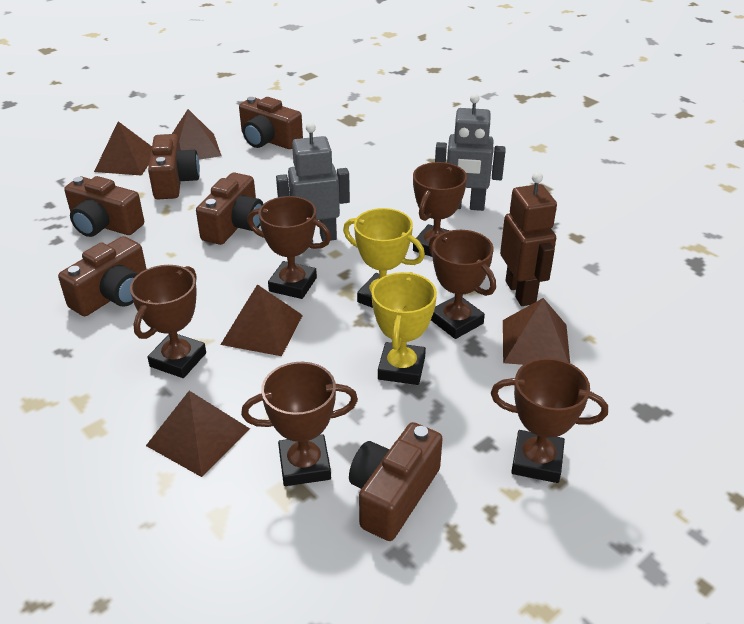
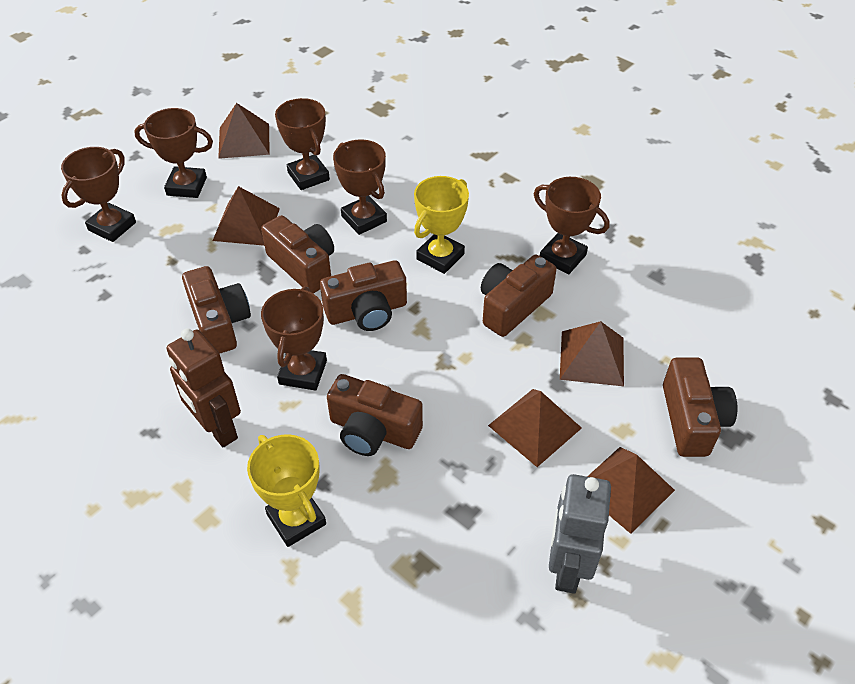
grey robot: 2 -> 1

